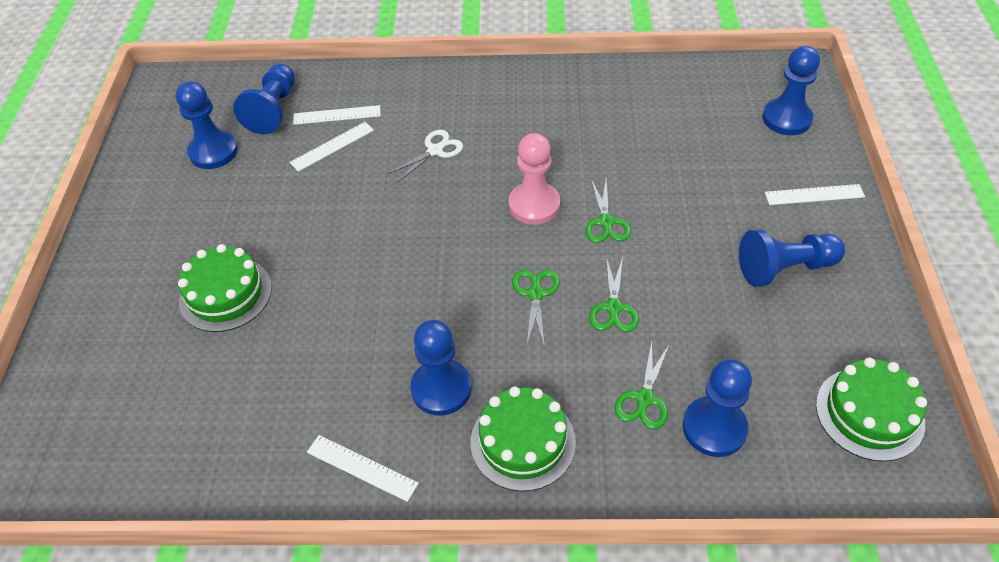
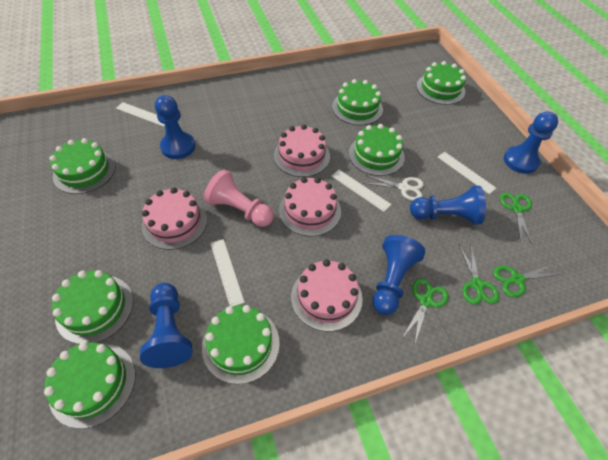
blue pawn: 6 -> 5
green cake: 3 -> 7
pink cake: 0 -> 4

